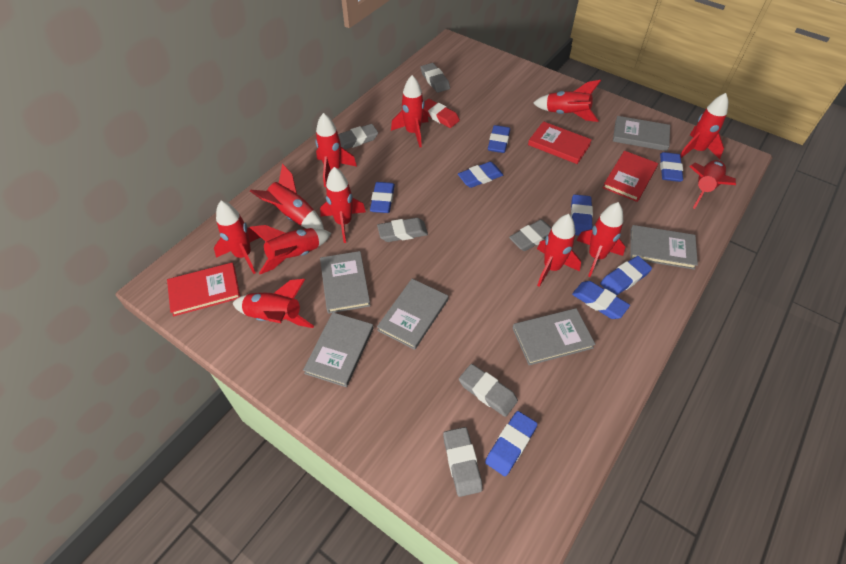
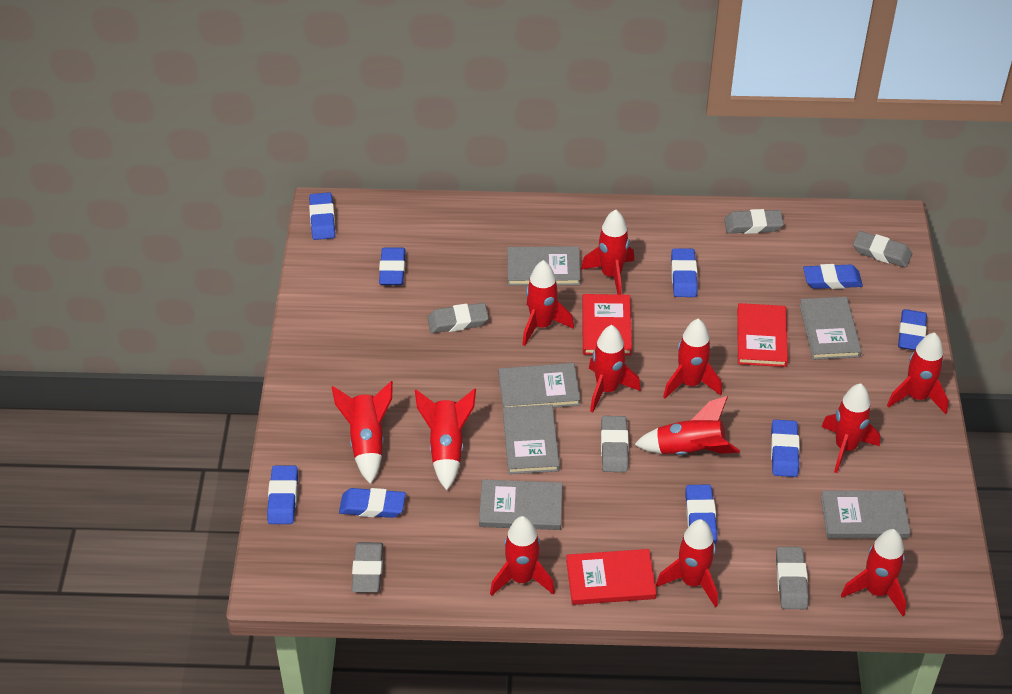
blue eraser: 8 -> 9
red eraser: 1 -> 0

